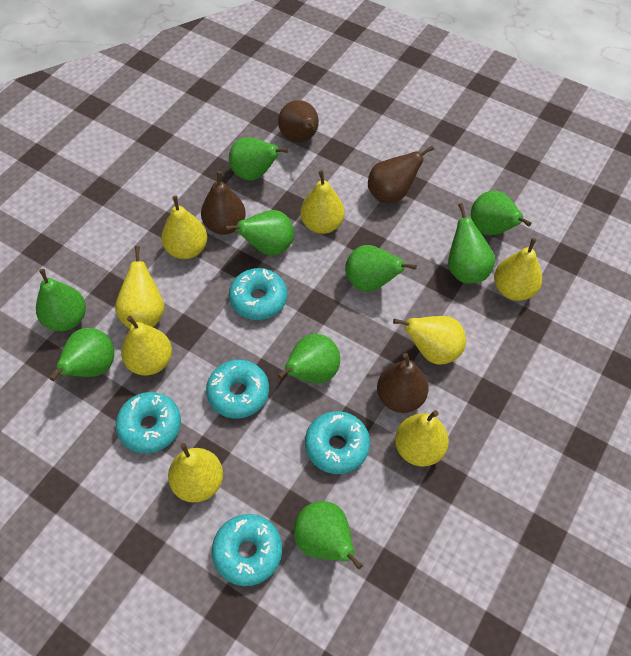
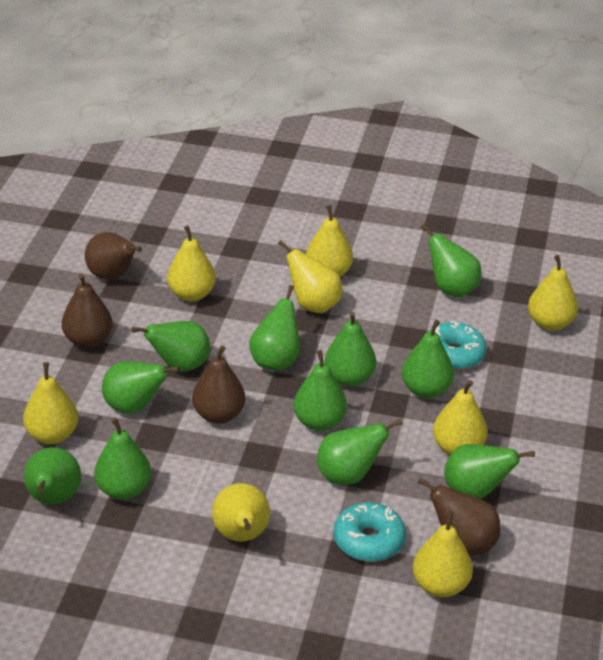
green pear: 9 -> 11
turquoise donut: 5 -> 2

